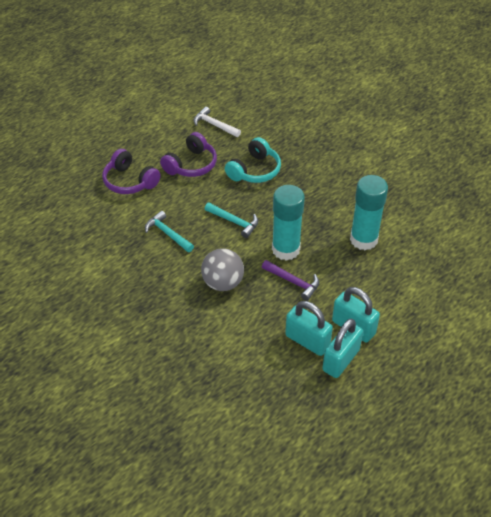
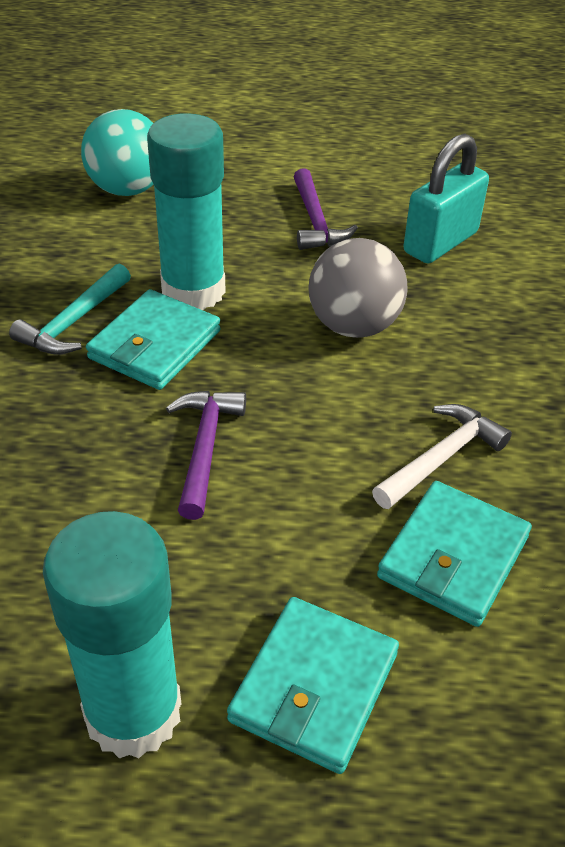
purple hammer: 1 -> 2
purple headphones: 2 -> 0
turquoise ball: 0 -> 1
turquoise hammer: 2 -> 1
turquoise headphones: 1 -> 0
turquoise padlock: 3 -> 1
turquoise wallet: 0 -> 3

